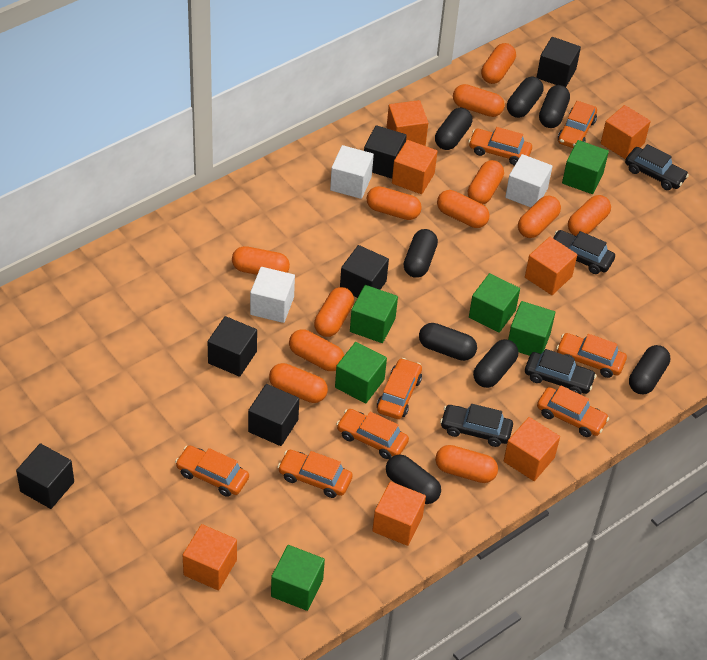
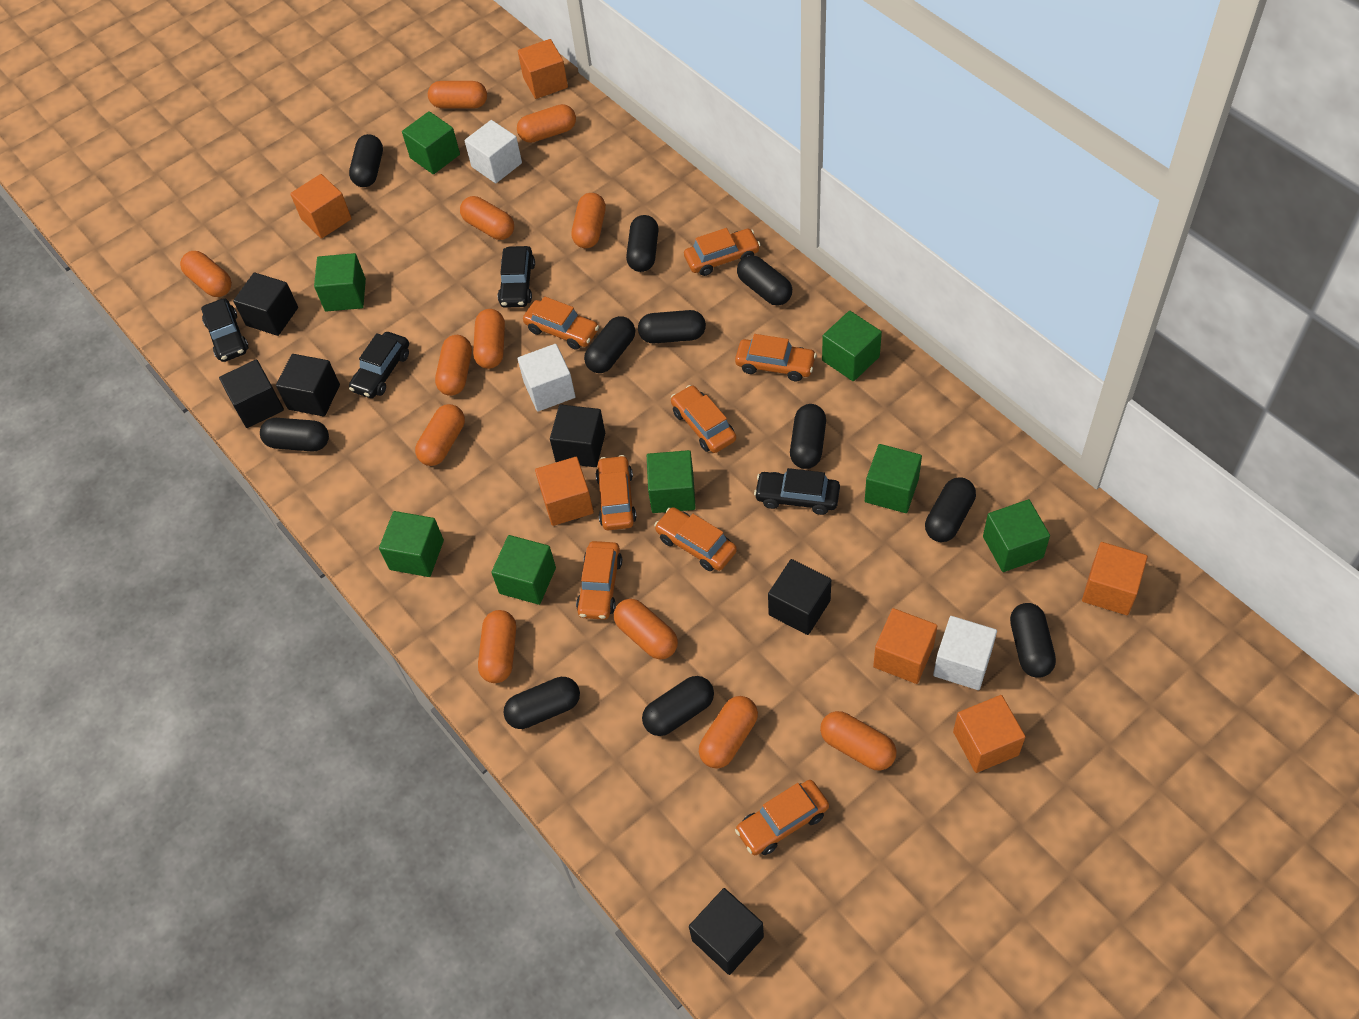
black capsule: 8 -> 11
green cube: 6 -> 8
orange cube: 7 -> 6

